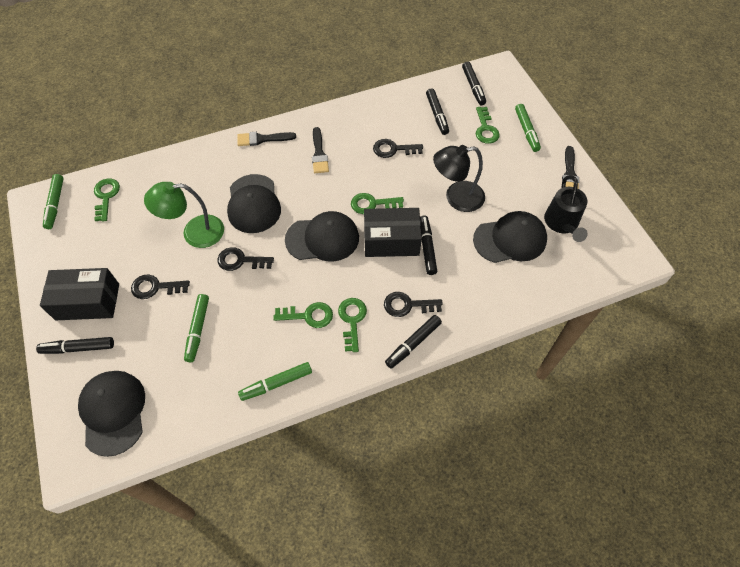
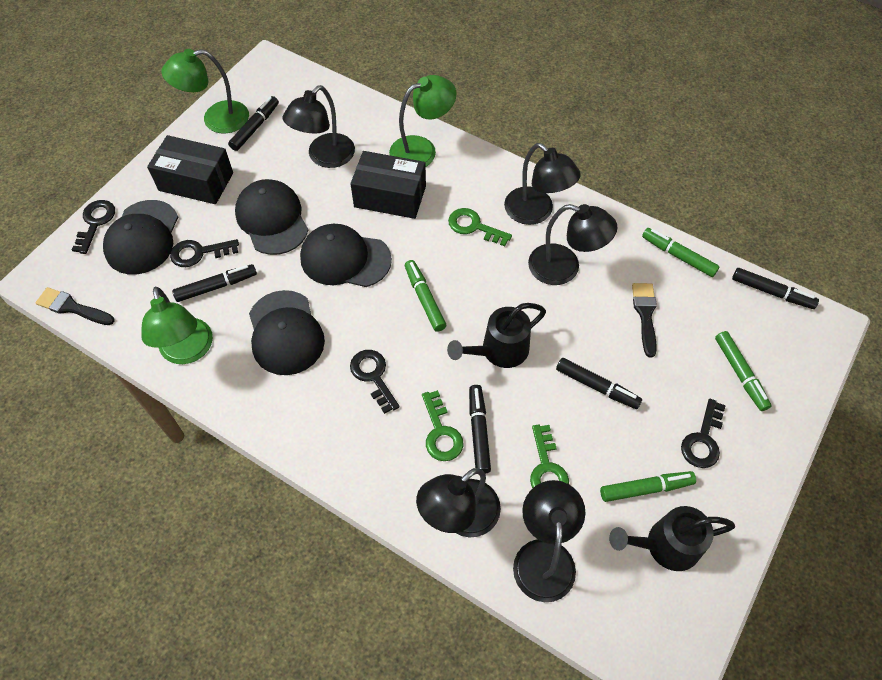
black brush: 3 -> 2
black lamp: 1 -> 5
black watering can: 1 -> 2
green key: 5 -> 3
green lamp: 1 -> 3

